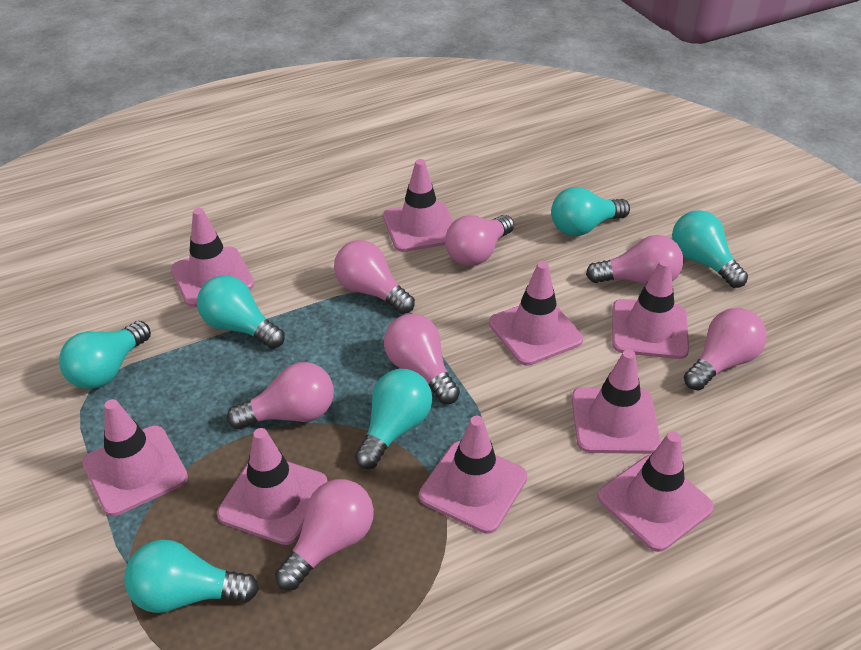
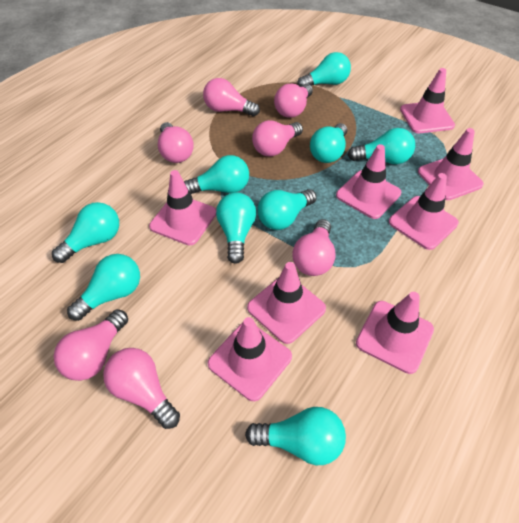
pink traffic cone: 9 -> 8
turquoise light bulb: 6 -> 9

